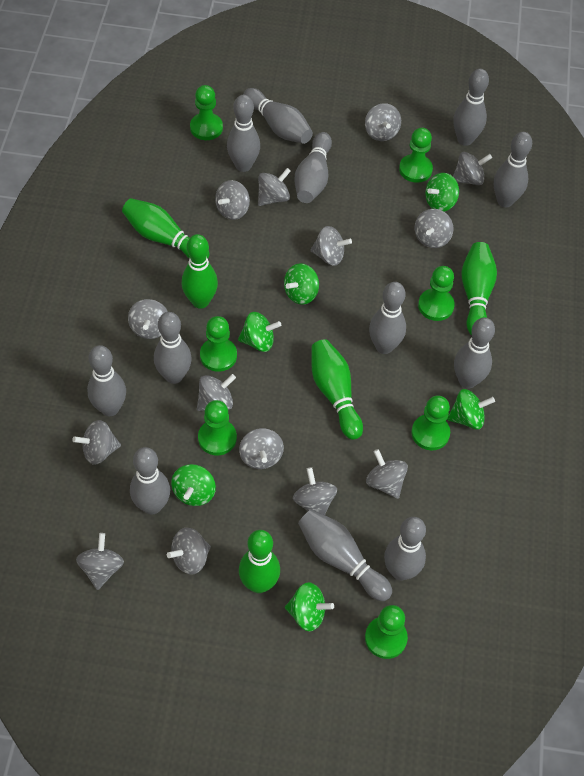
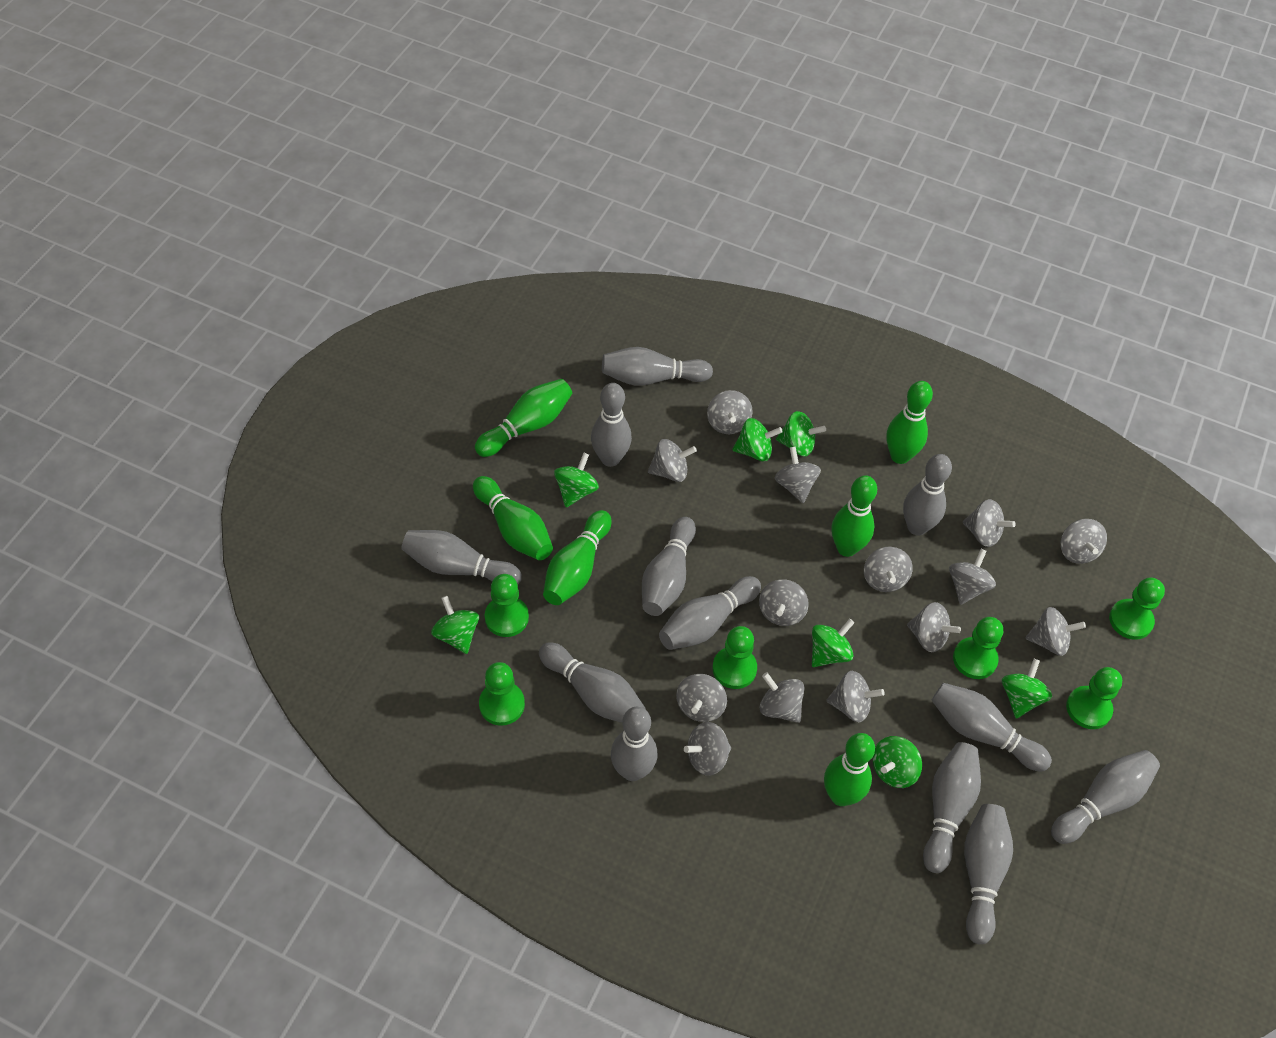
green bowling pin: 5 -> 6
green pawn: 7 -> 6
green spinning top: 6 -> 7

